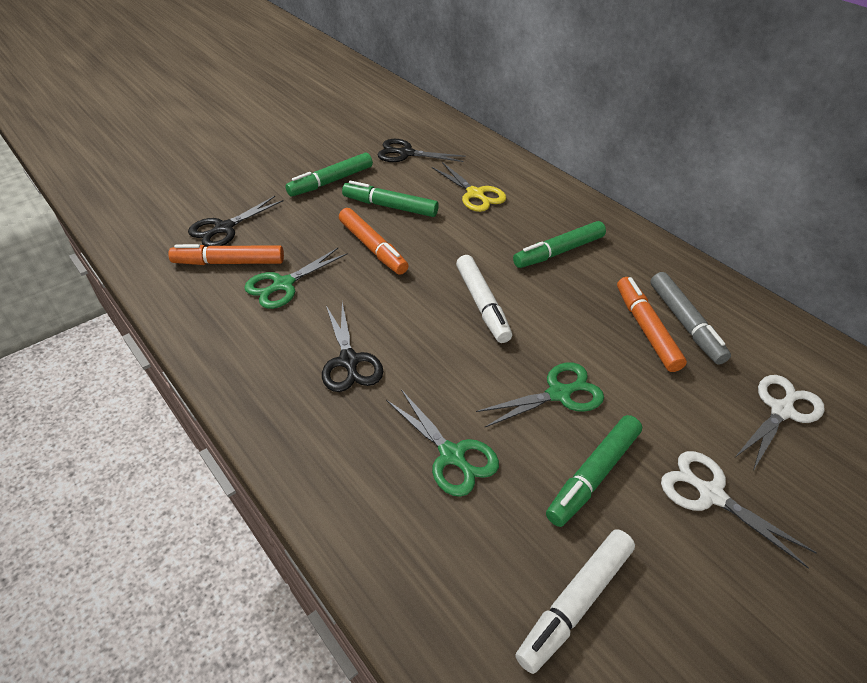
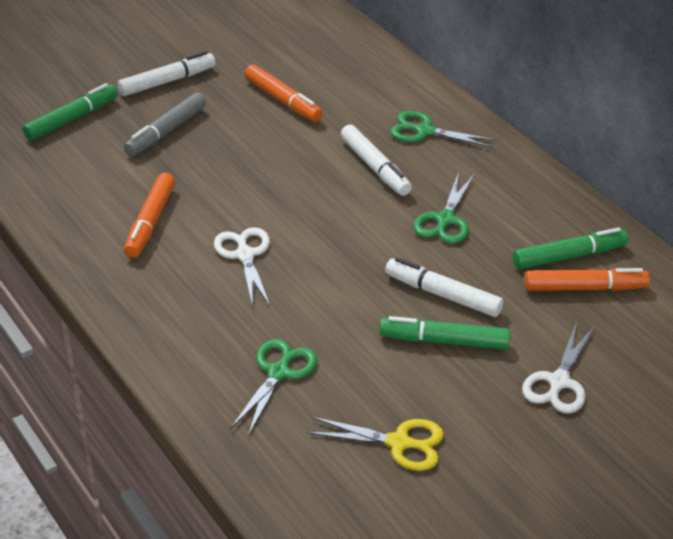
black scissors: 3 -> 0
green marker: 4 -> 3
white marker: 2 -> 3

